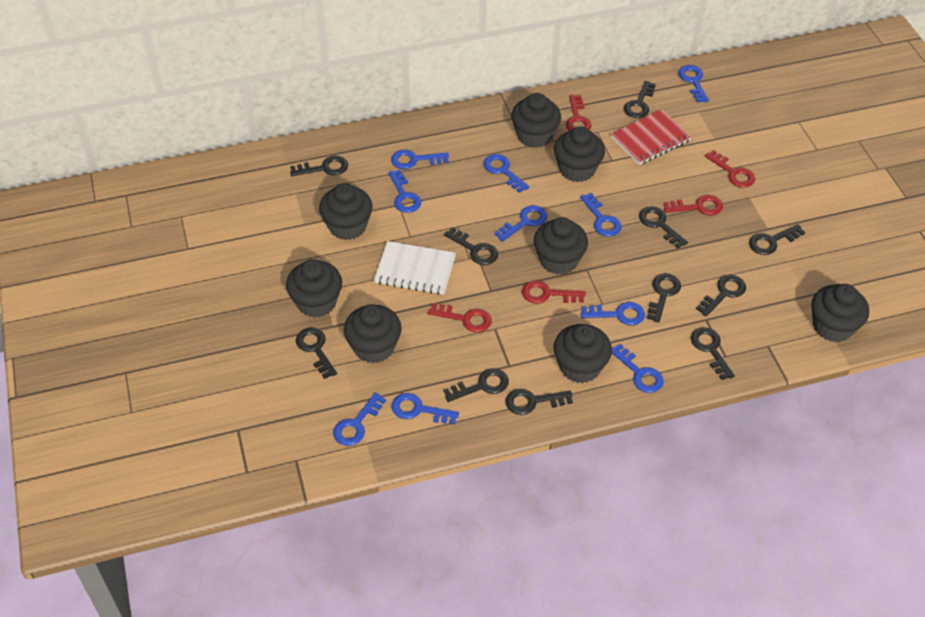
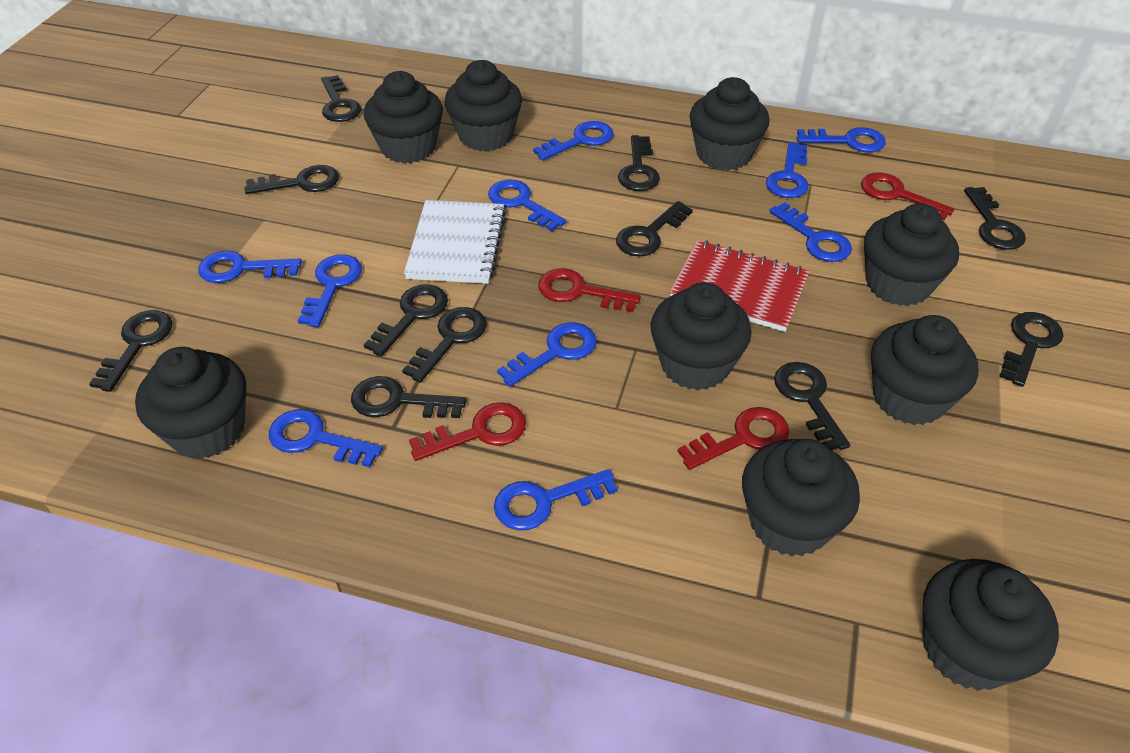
black cupcake: 8 -> 9
red key: 5 -> 4

